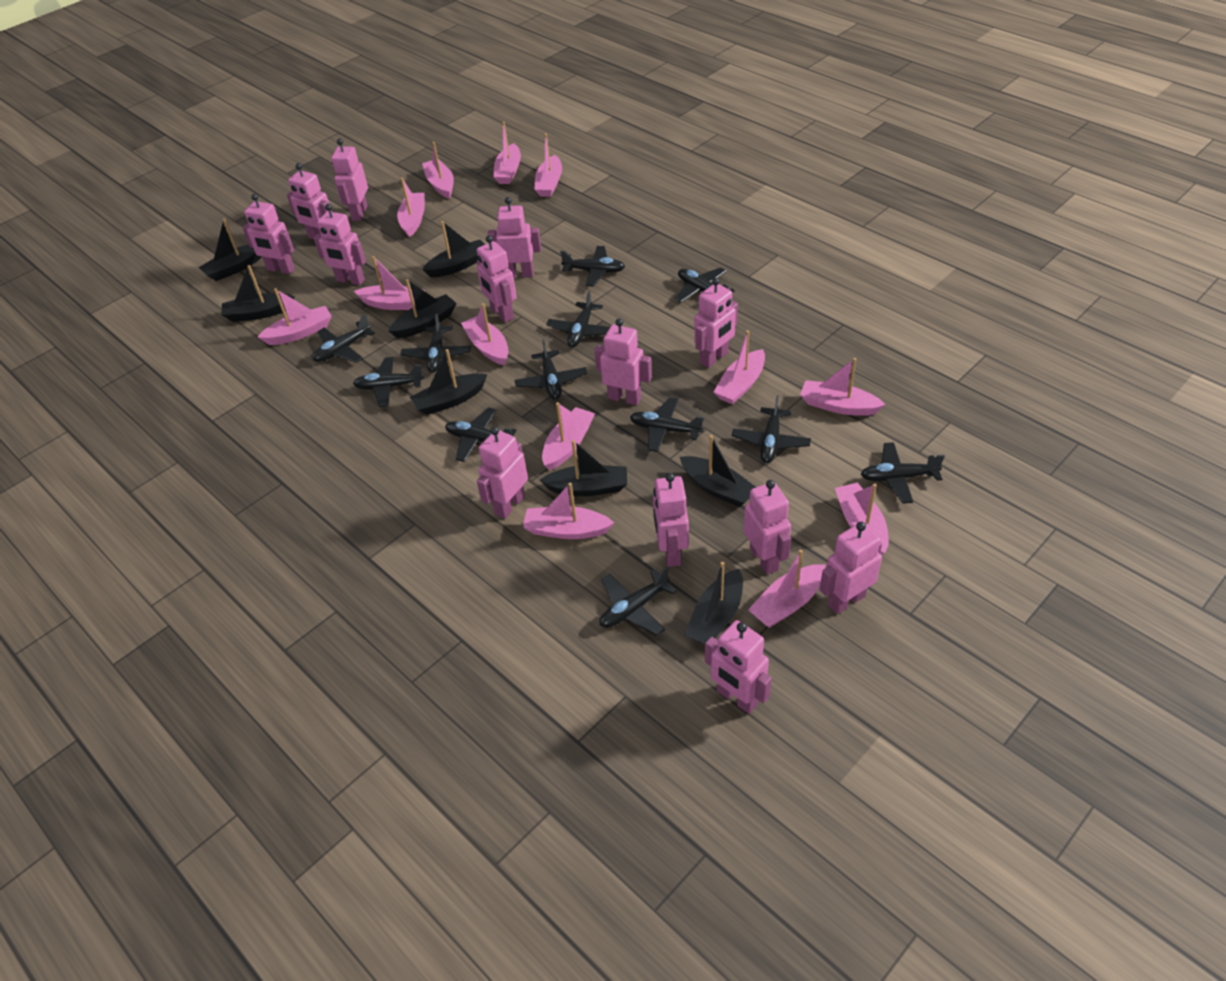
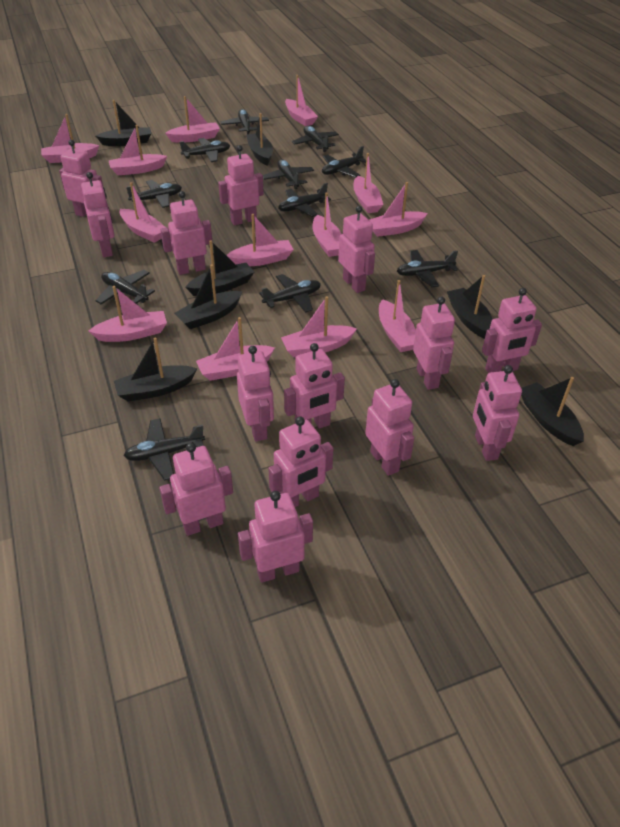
black boat: 8 -> 7
black plane: 12 -> 11
pink robot: 13 -> 14

